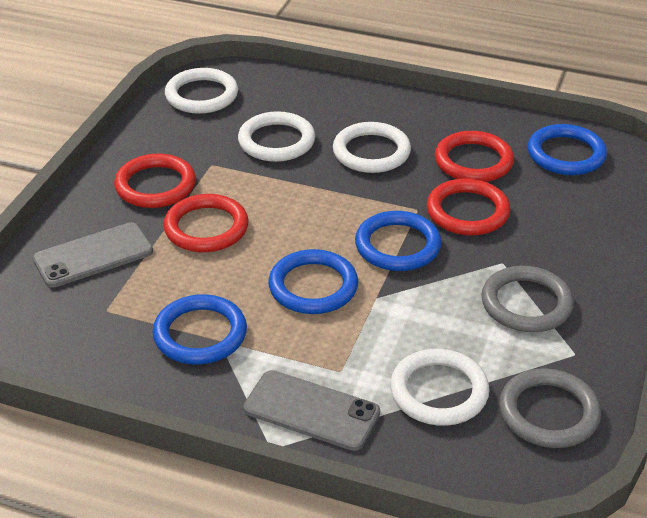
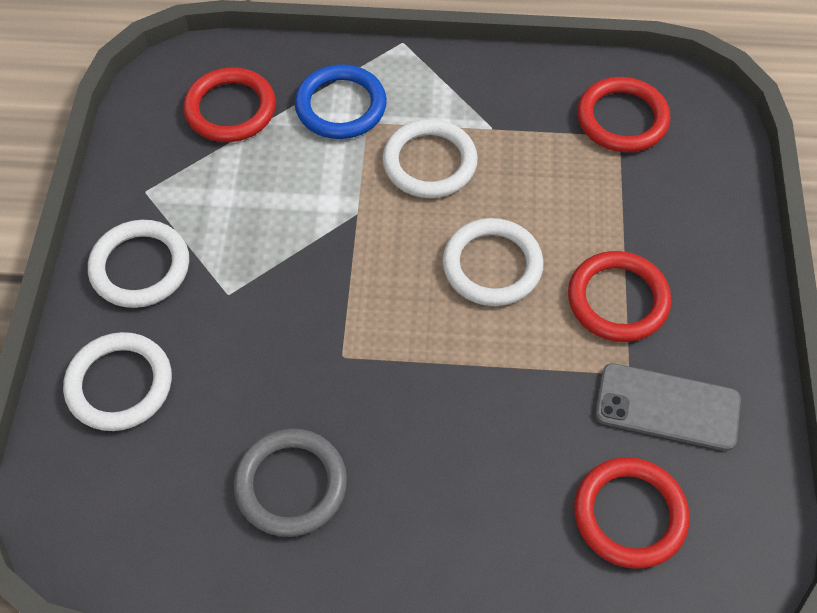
blue ring: 4 -> 1
grey phone: 2 -> 1
grey ring: 2 -> 1

